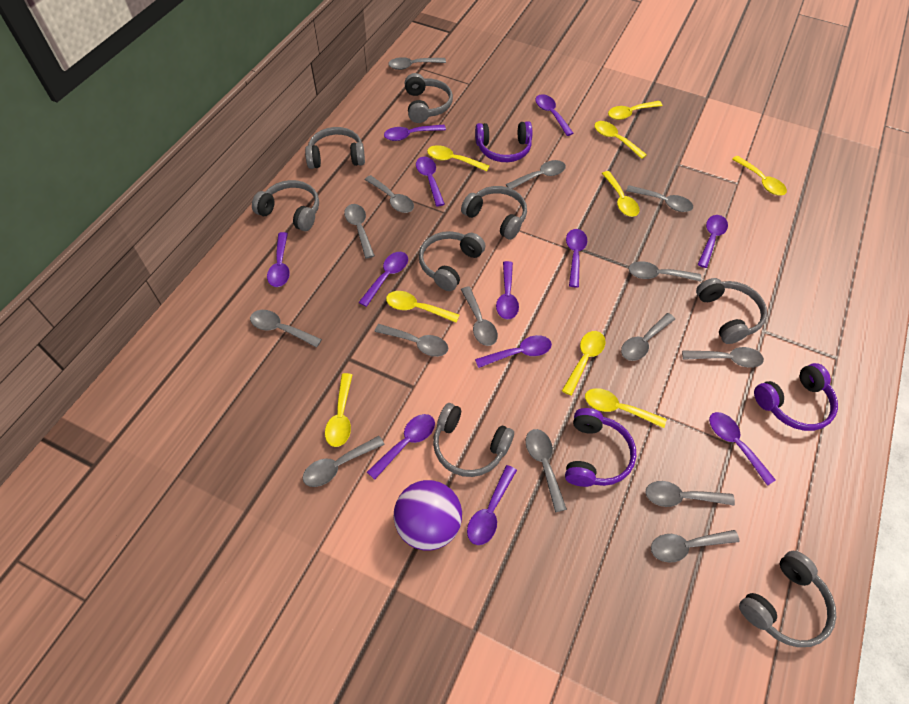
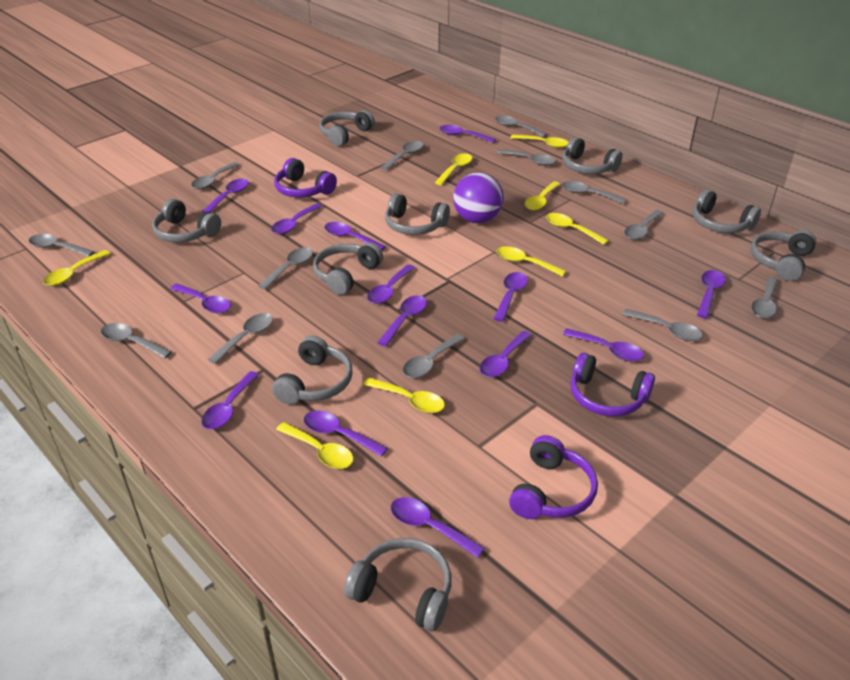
grey headphones: 8 -> 9
grey spoon: 15 -> 13
purple spoon: 12 -> 14
yellow spoon: 9 -> 8

